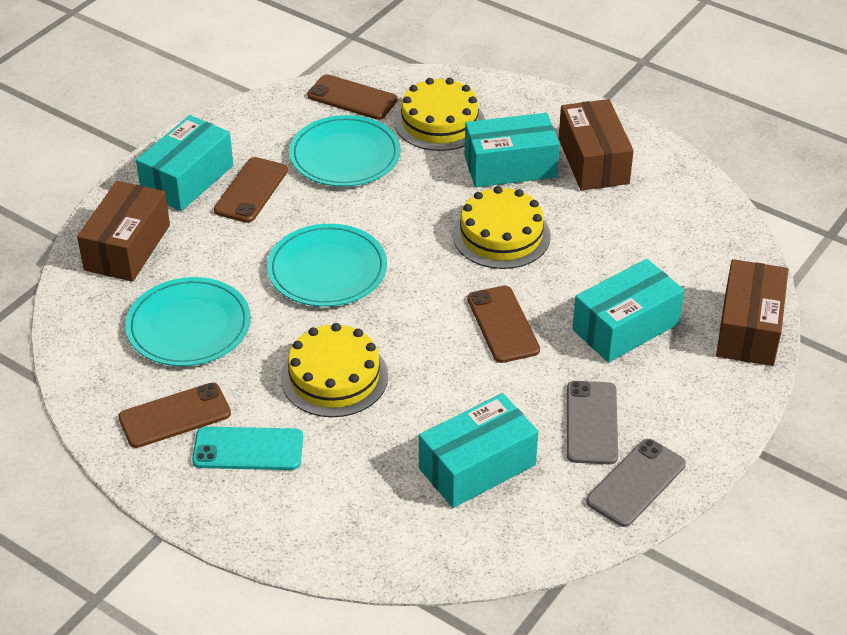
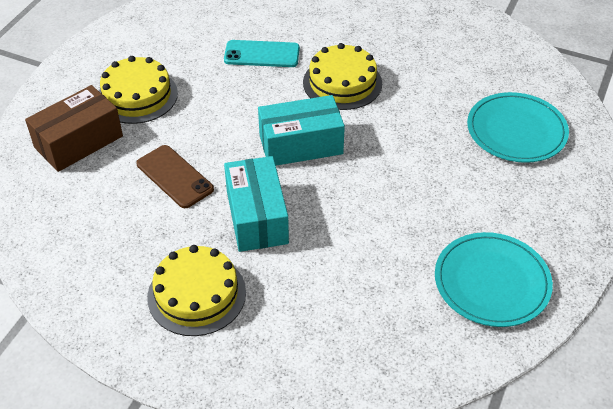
brown box: 3 -> 1
brown phone: 4 -> 1
grey phone: 2 -> 0
turquoise box: 4 -> 2
turquoise plate: 3 -> 2

